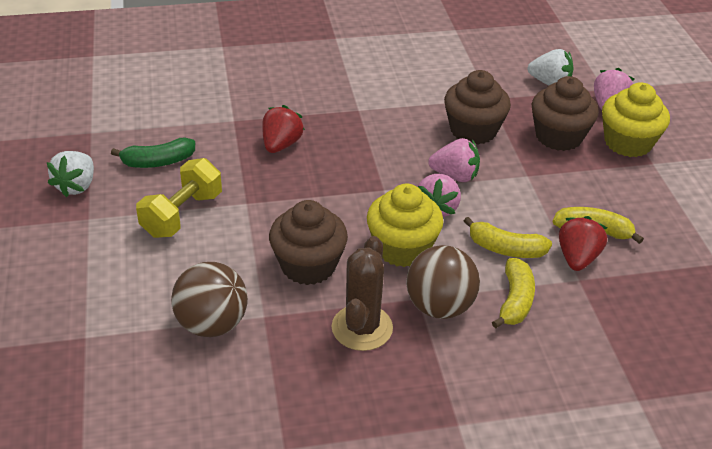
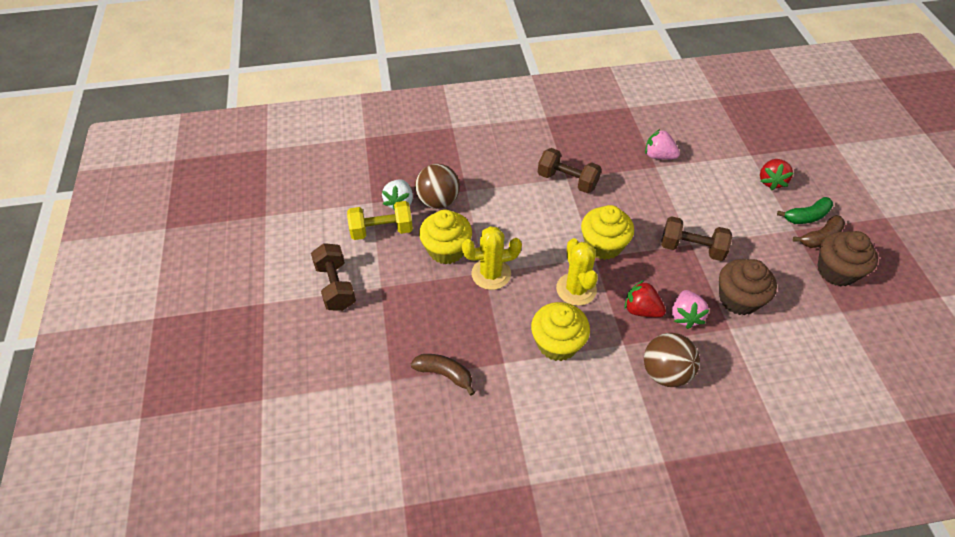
brown banana: 0 -> 2
brown cactus: 1 -> 0
brown cupcake: 3 -> 2
brown dumbbell: 0 -> 3
pink strawberry: 3 -> 2
white strawberry: 2 -> 1
yellow banana: 3 -> 0
yellow cactus: 0 -> 2
yellow cupcake: 2 -> 3

